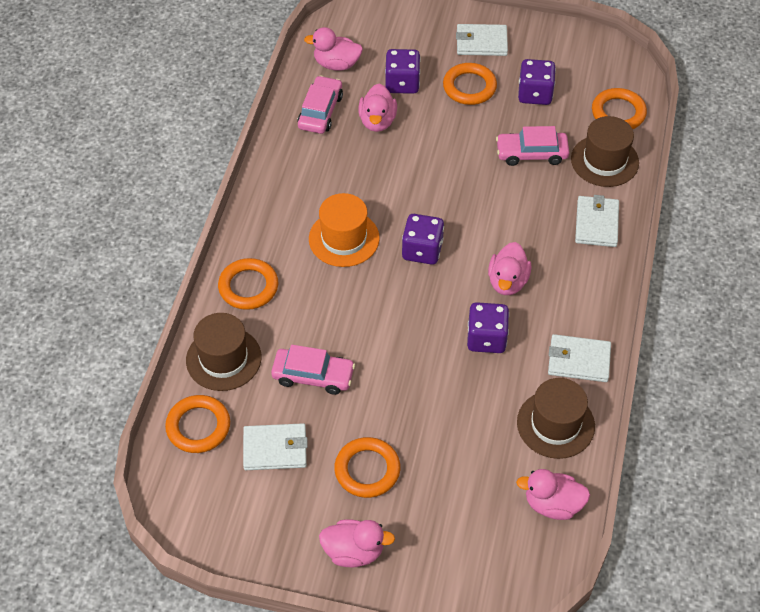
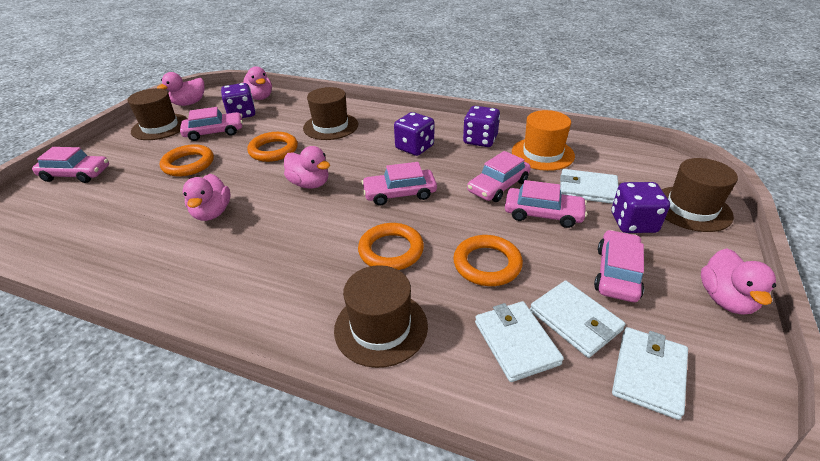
brown hat: 3 -> 4
orange ring: 5 -> 4
pink car: 3 -> 6

